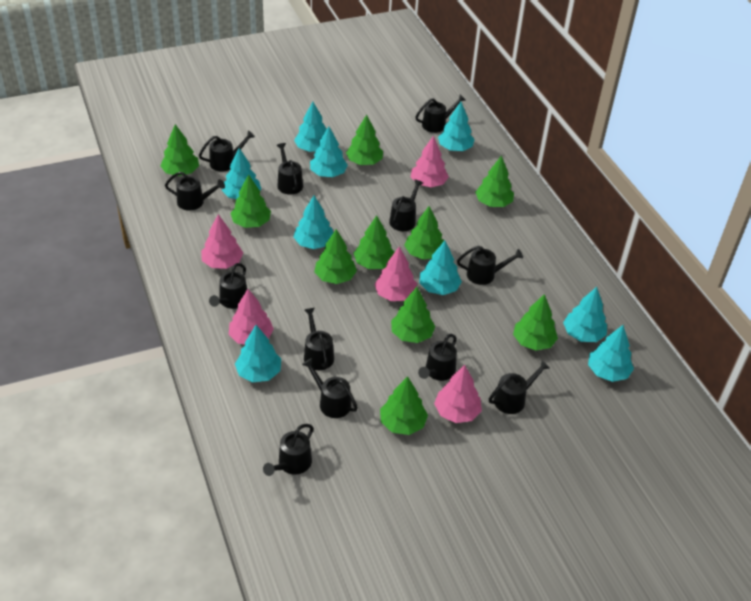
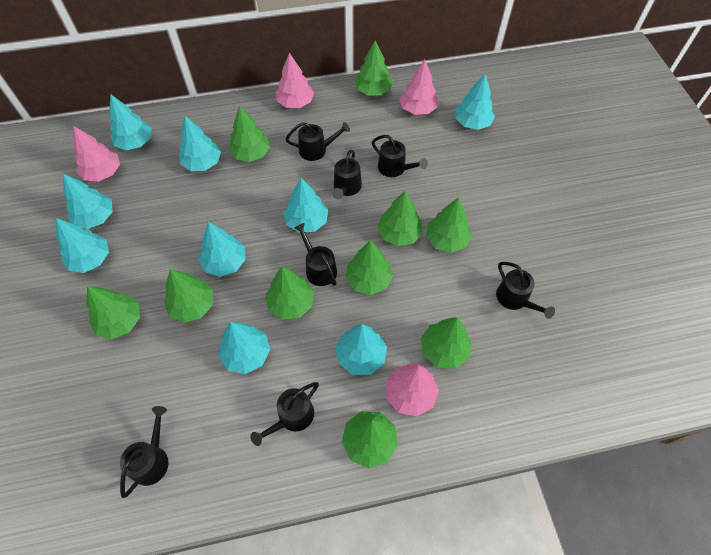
black watering can: 12 -> 7
pink tree: 5 -> 4

